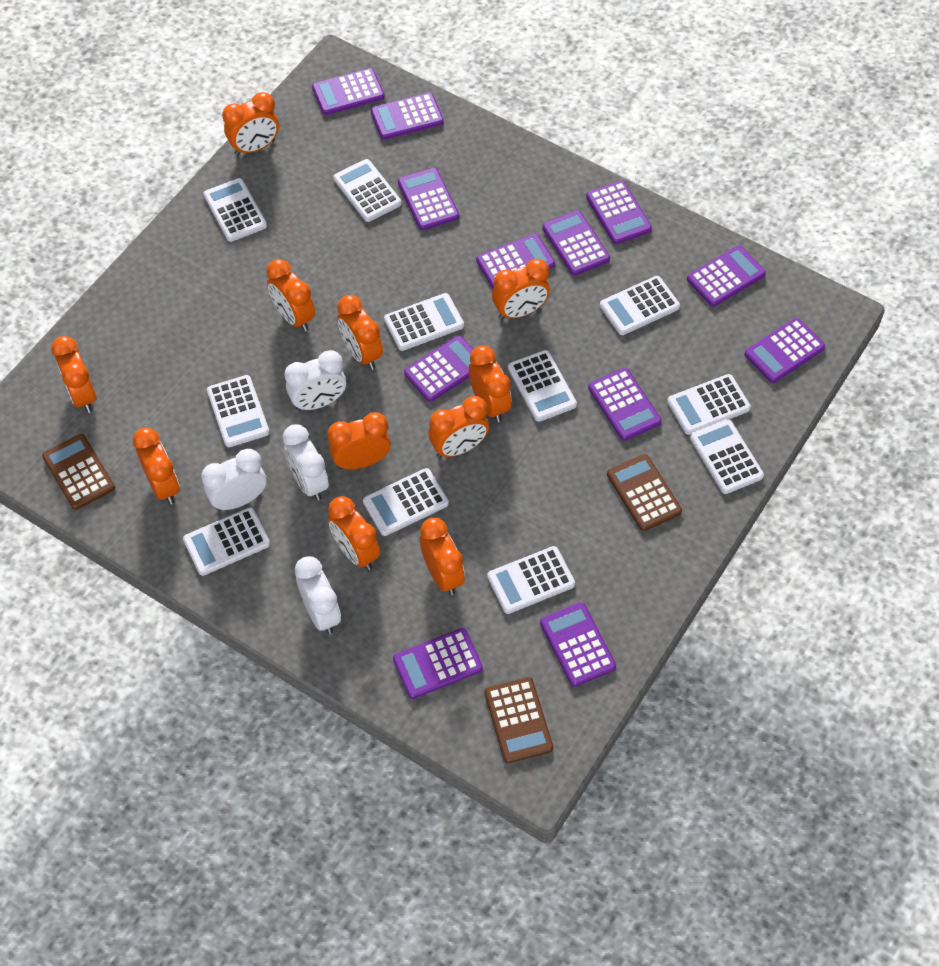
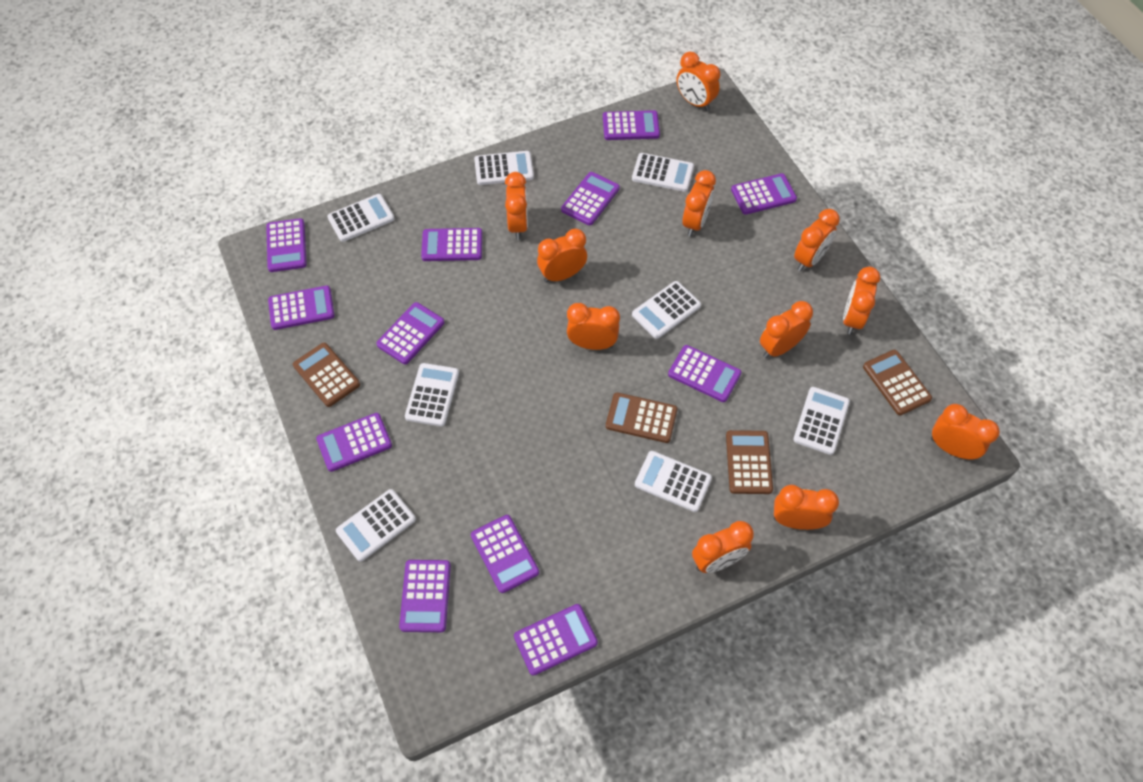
brown calculator: 3 -> 4
white calculator: 11 -> 8
white clock: 4 -> 0

